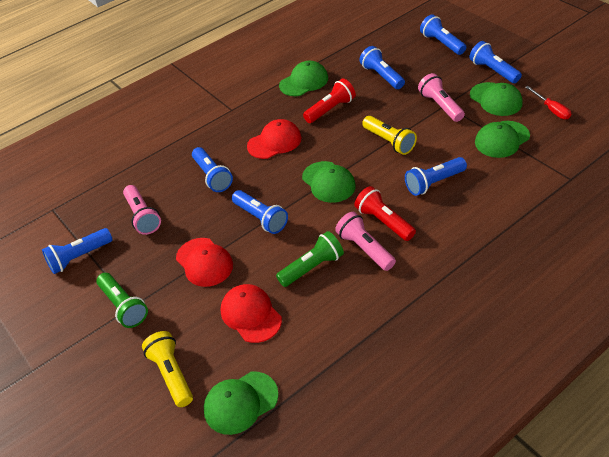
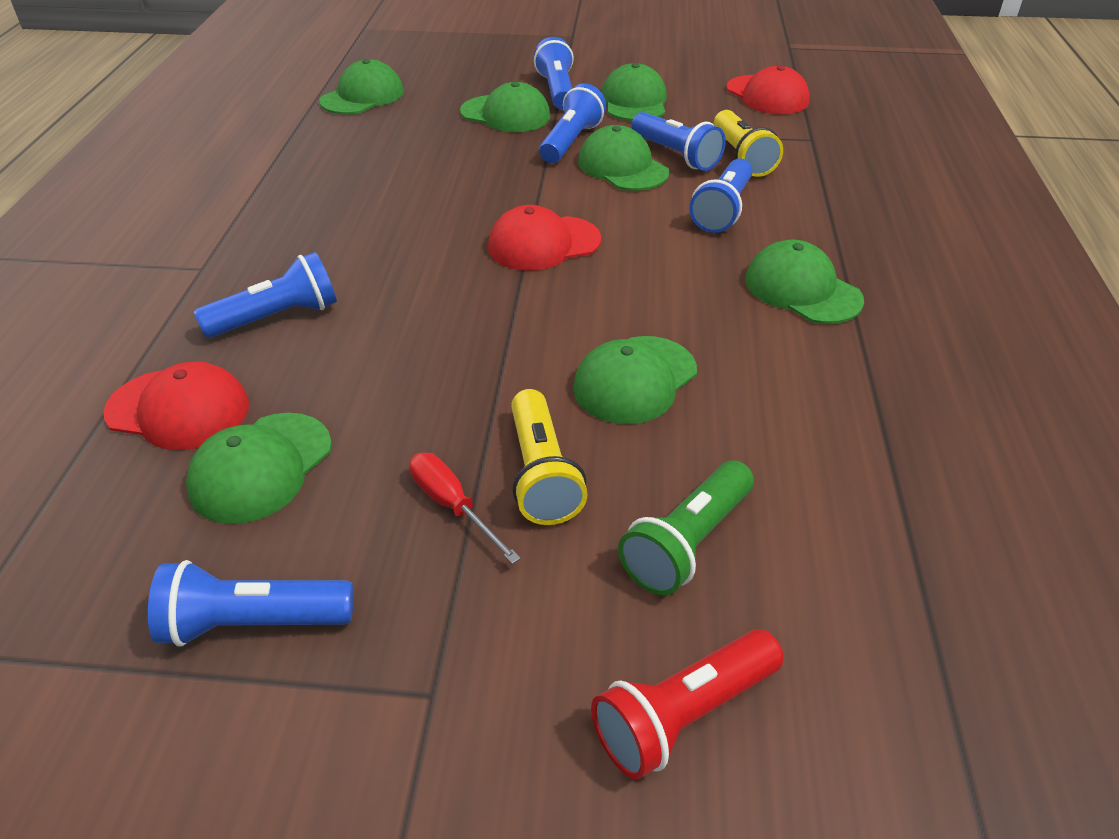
blue flashlight: 7 -> 6
green cap: 5 -> 7
green flashlight: 2 -> 1
pink flashlight: 3 -> 0
red flashlight: 2 -> 1

